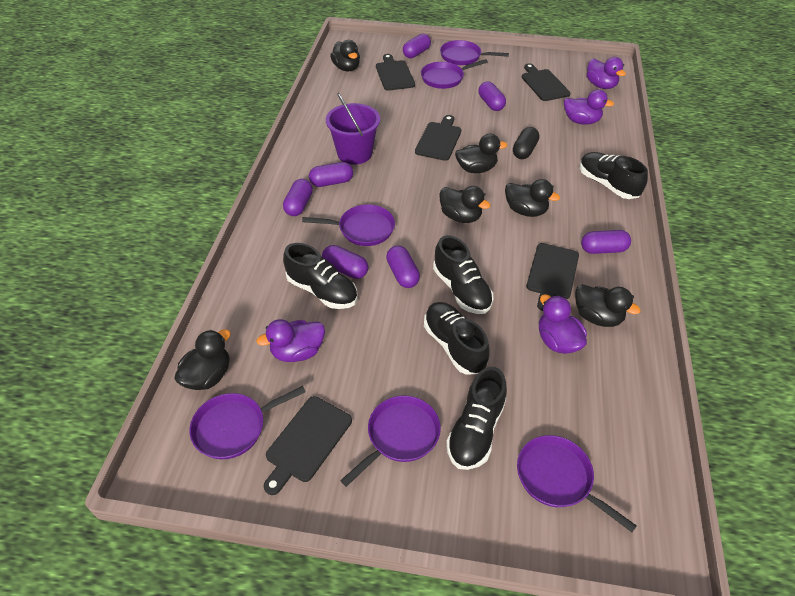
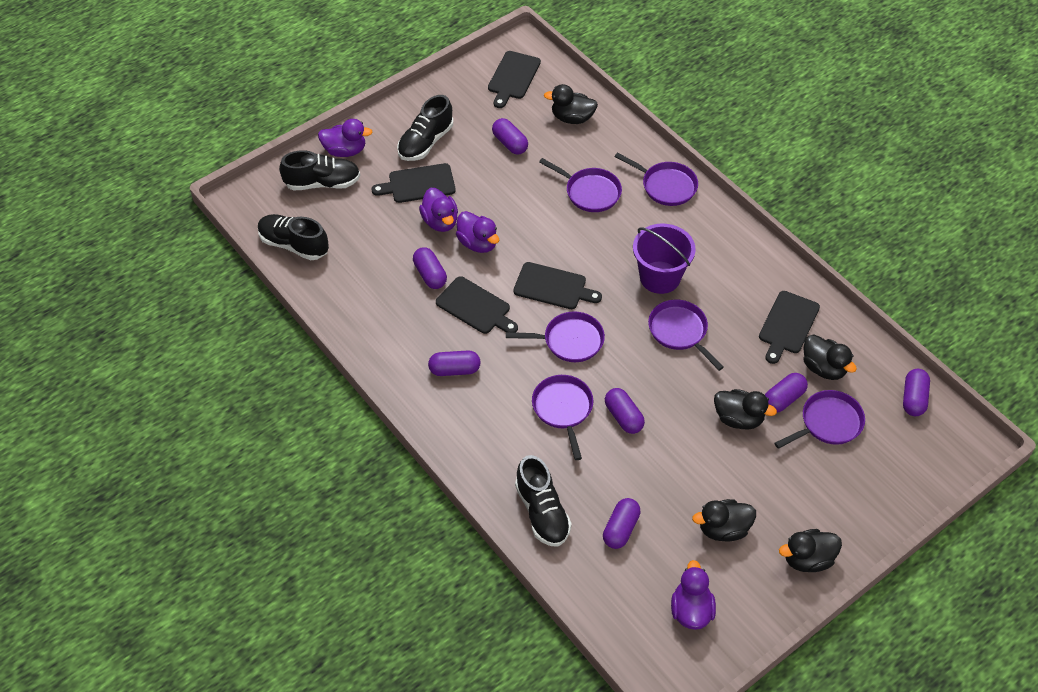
black capsule: 1 -> 0
black duck: 6 -> 5
black shoe: 5 -> 4

